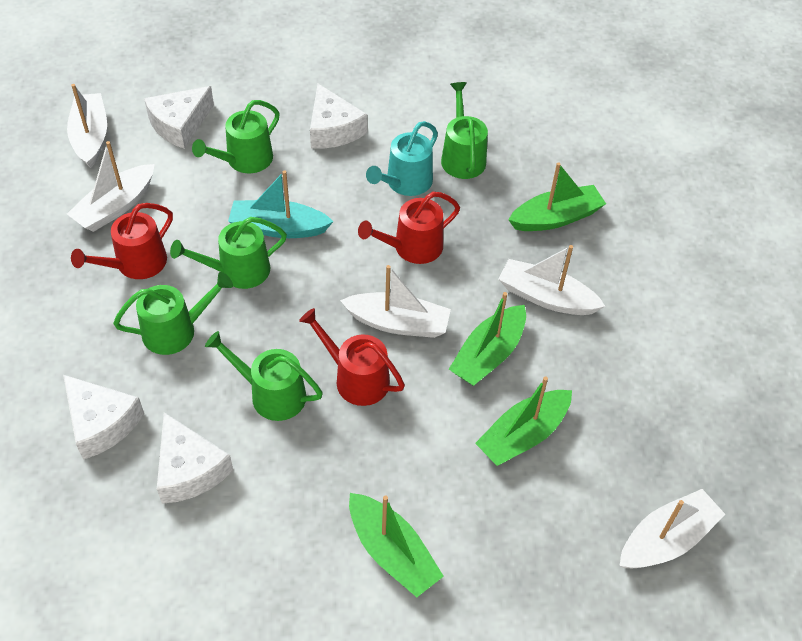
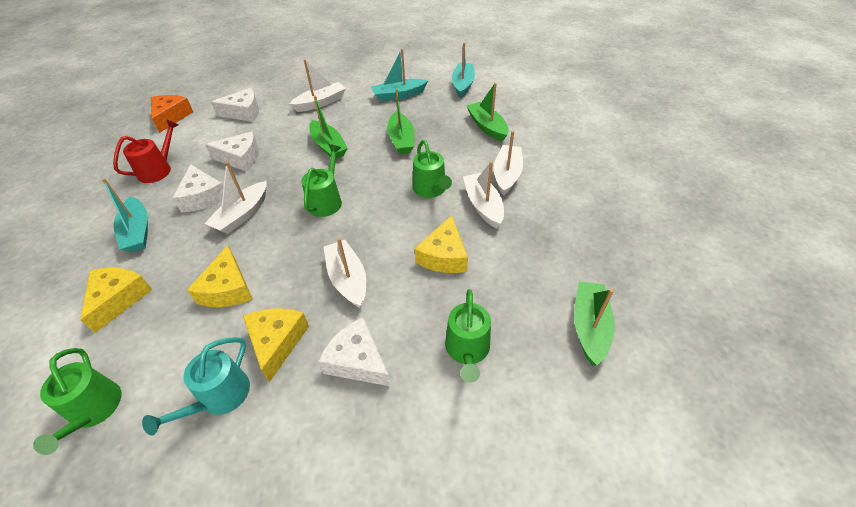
green watering can: 5 -> 4
orange cheese: 0 -> 1
red watering can: 3 -> 1
turquoise boat: 1 -> 3
yellow cheese: 0 -> 4

